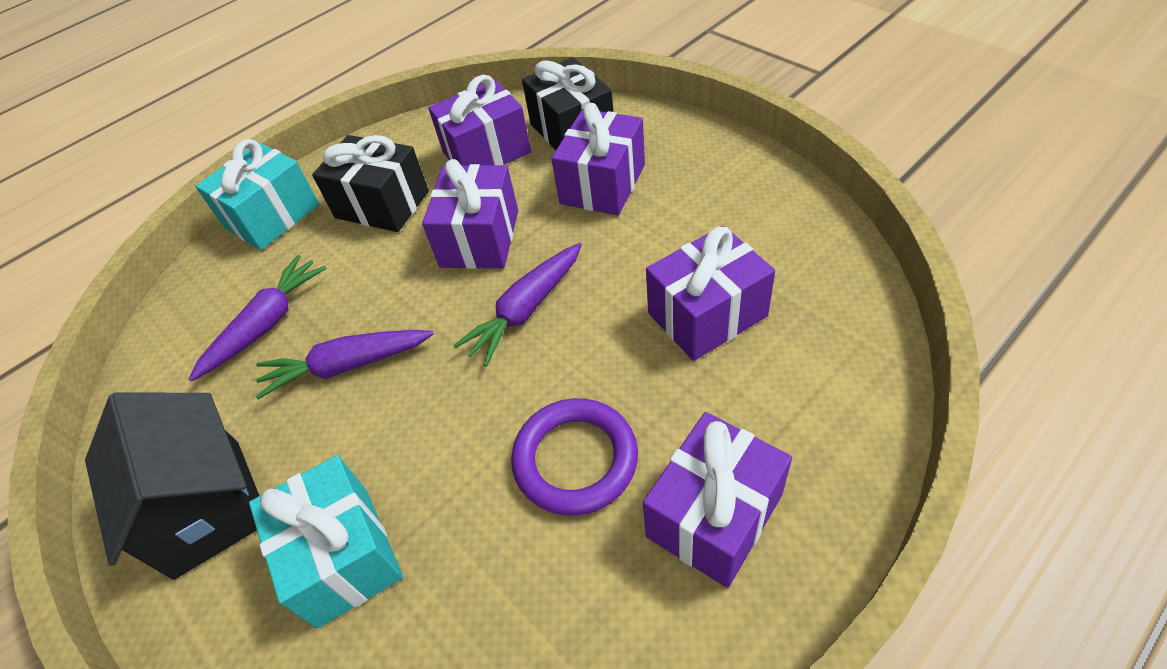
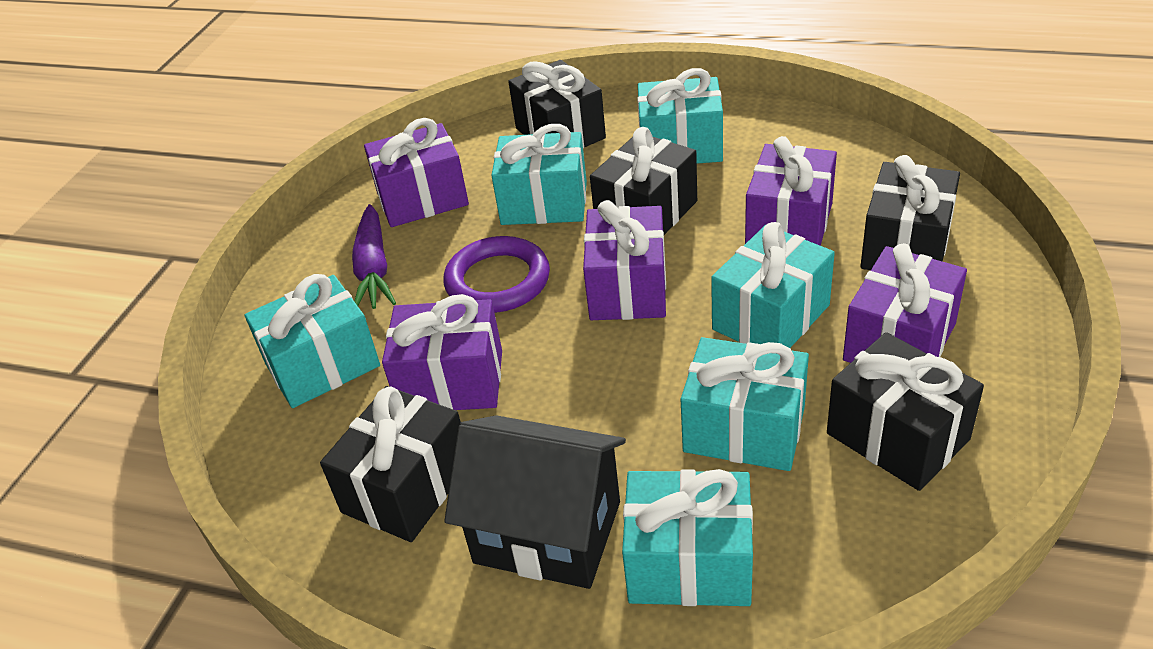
black gift: 2 -> 5
purple carrot: 3 -> 1
turquoise gift: 2 -> 6

